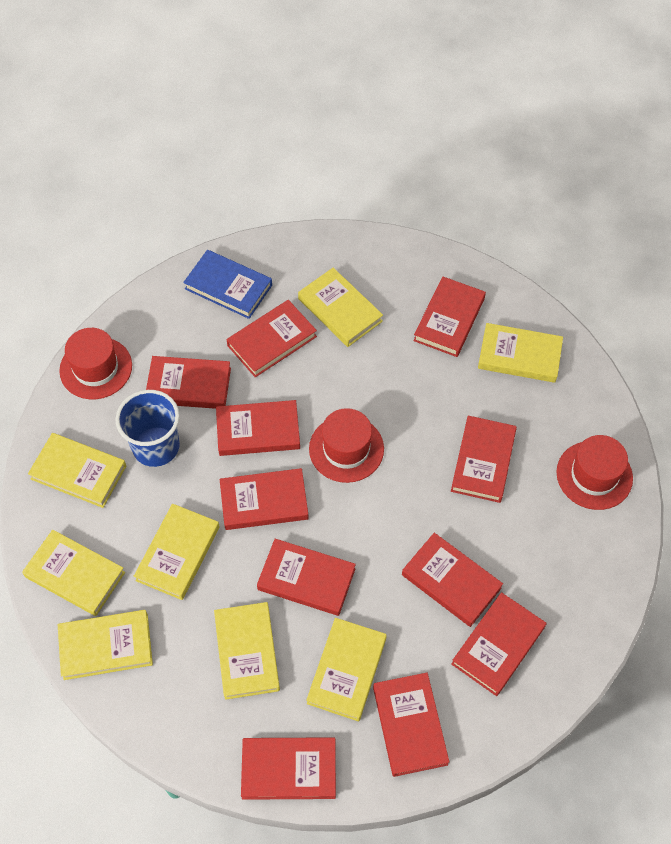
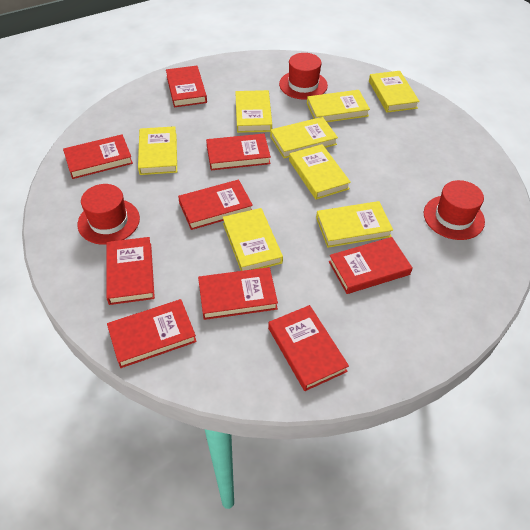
blue book: 1 -> 0
blue cup: 1 -> 0
red book: 11 -> 9

